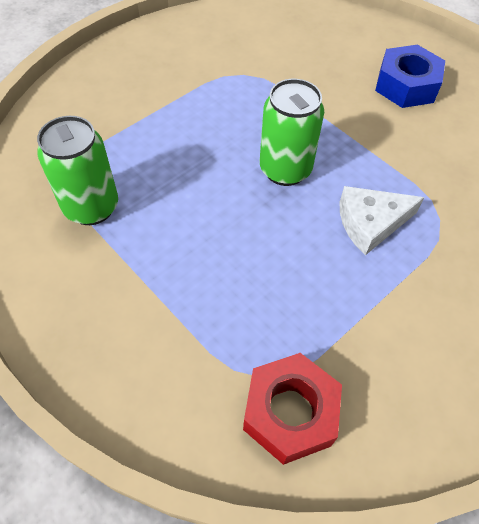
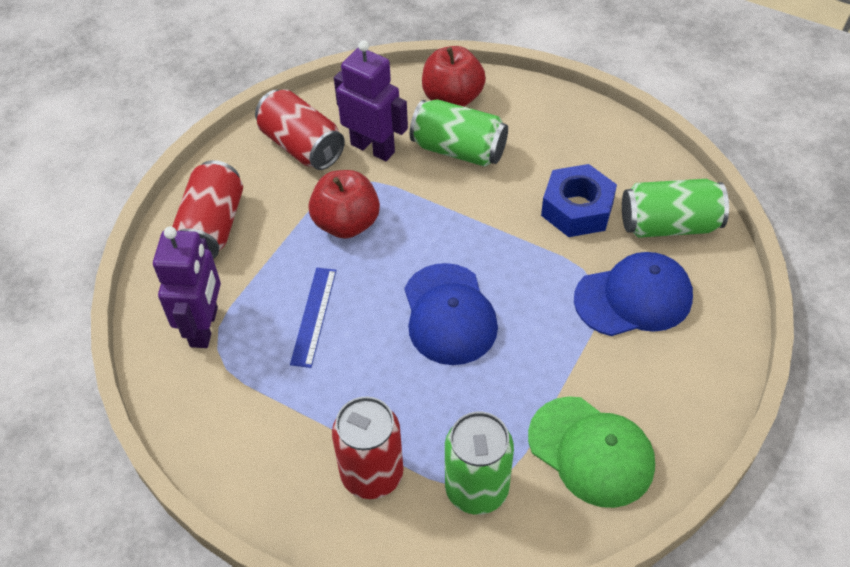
blue cap: 0 -> 2
blue ruler: 0 -> 1
green can: 2 -> 3
green cap: 0 -> 1
purple robot: 0 -> 2
red apple: 0 -> 2
red can: 0 -> 3
red nut: 1 -> 0
white cheese: 1 -> 0

